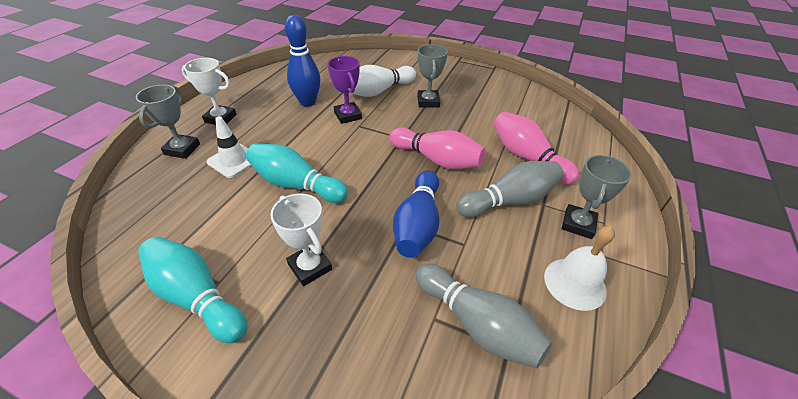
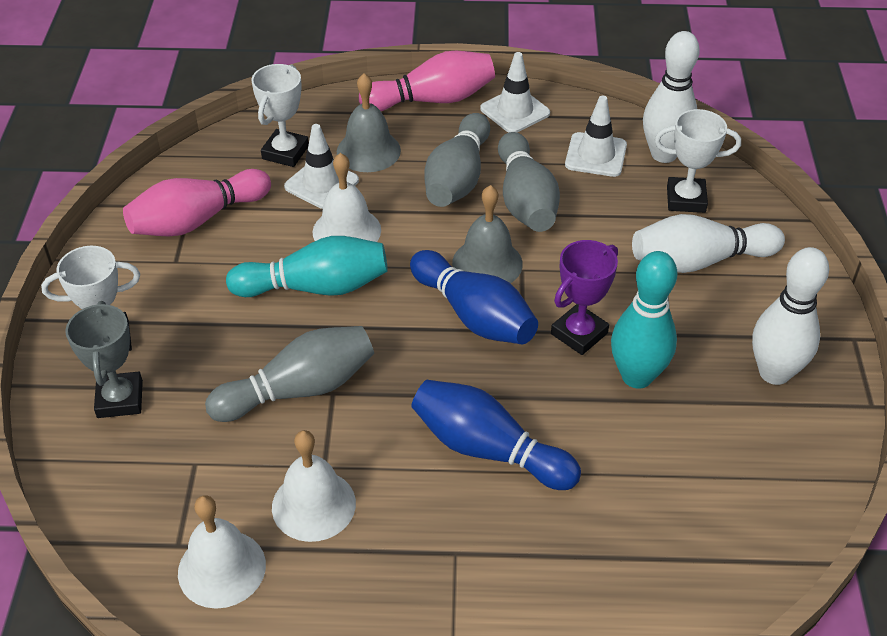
grey bell: 0 -> 2
grey bowling pin: 2 -> 3
grey trophy: 3 -> 1
white bell: 1 -> 3
white bowling pin: 1 -> 3
white traffic cone: 1 -> 3
white trophy: 2 -> 3

